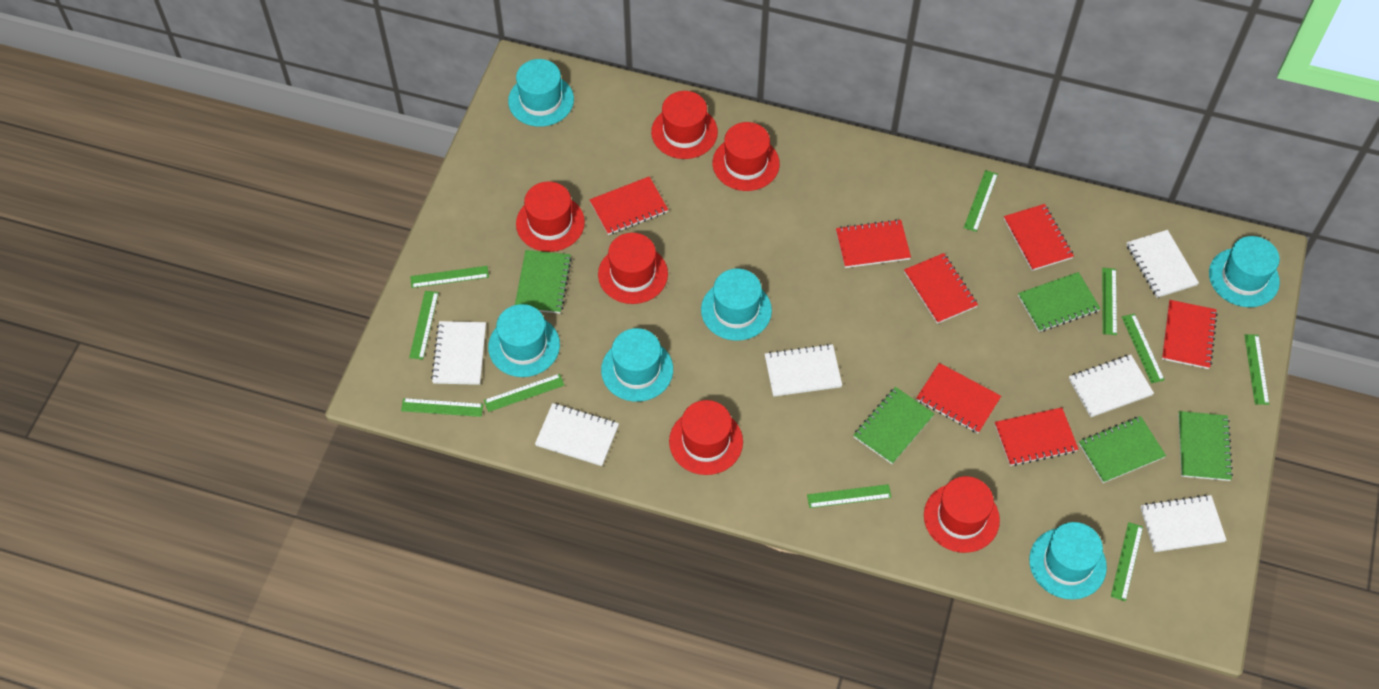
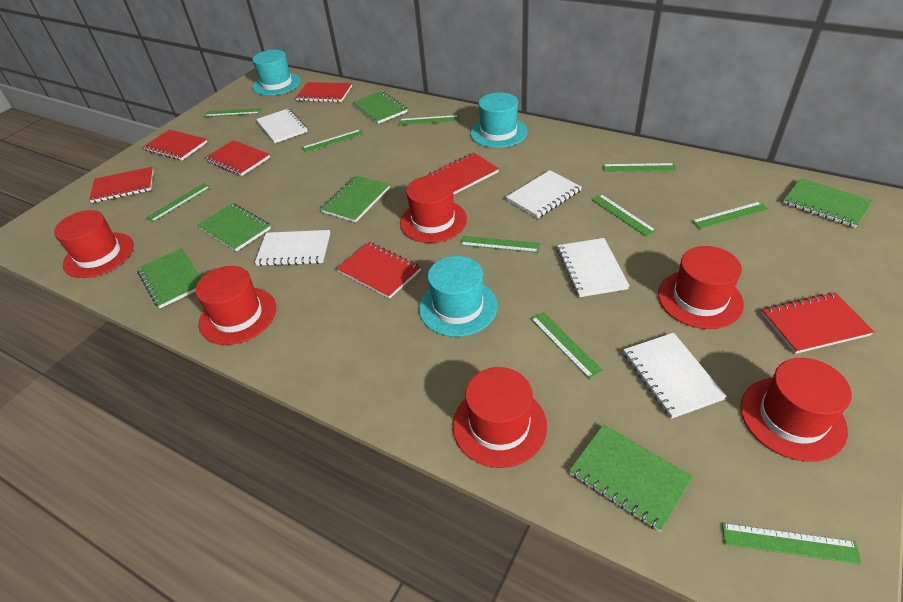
green notebook: 5 -> 6
turquoise hat: 6 -> 3
white notebook: 6 -> 5

